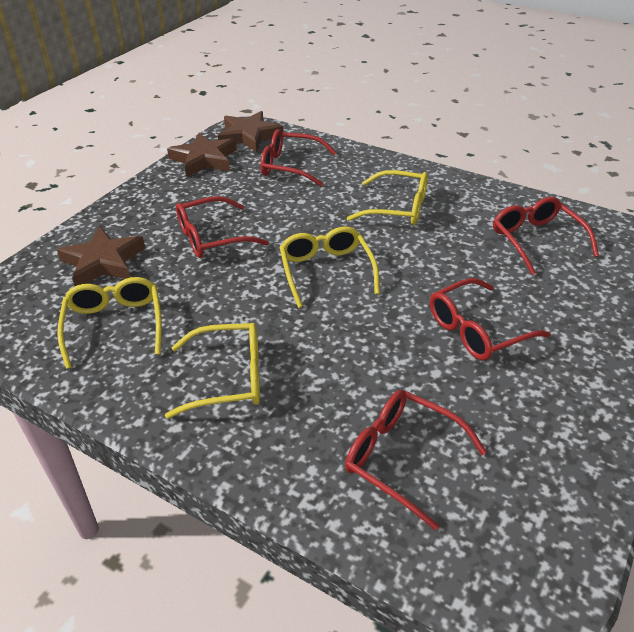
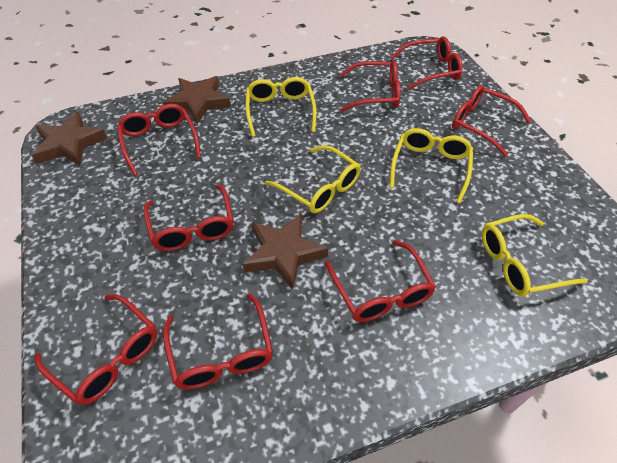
red glasses: 5 -> 8

